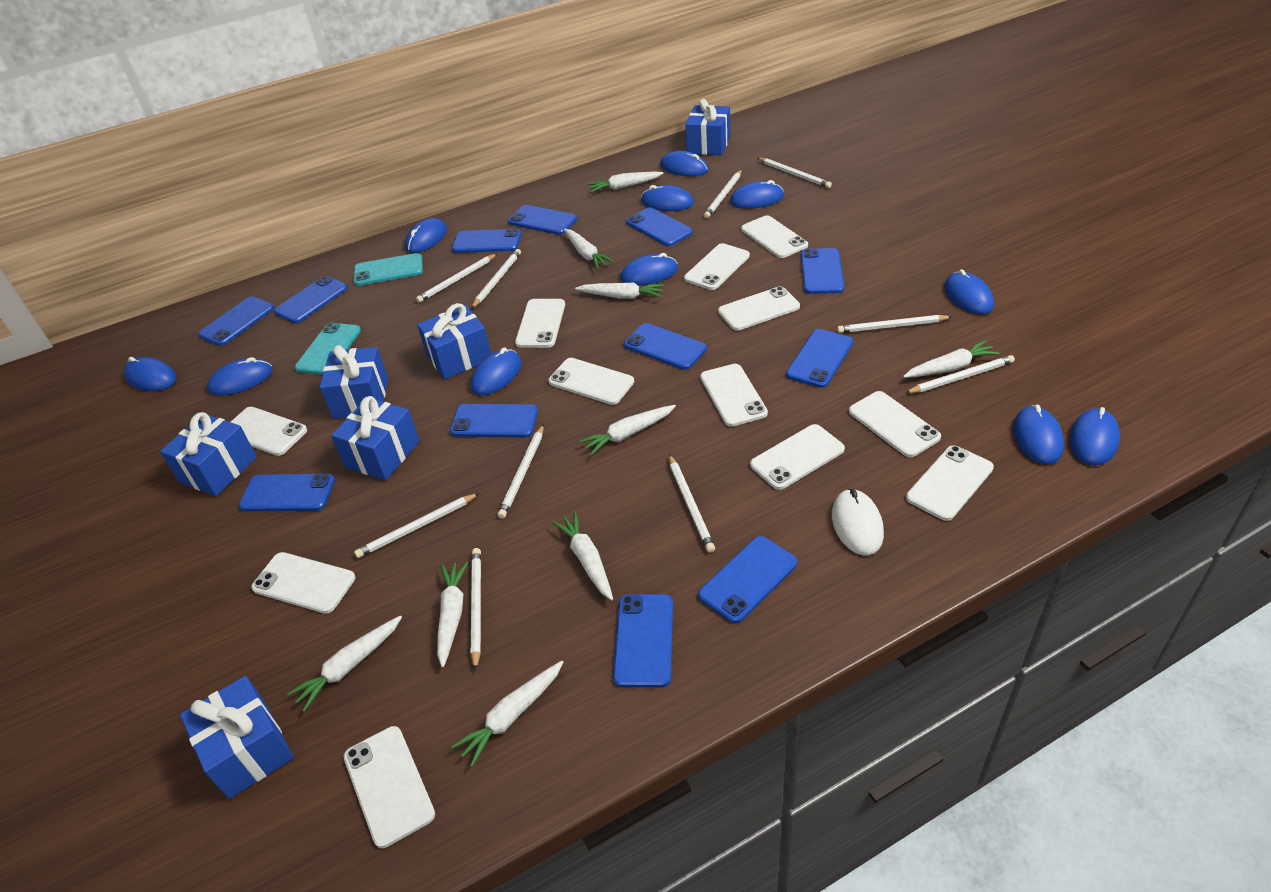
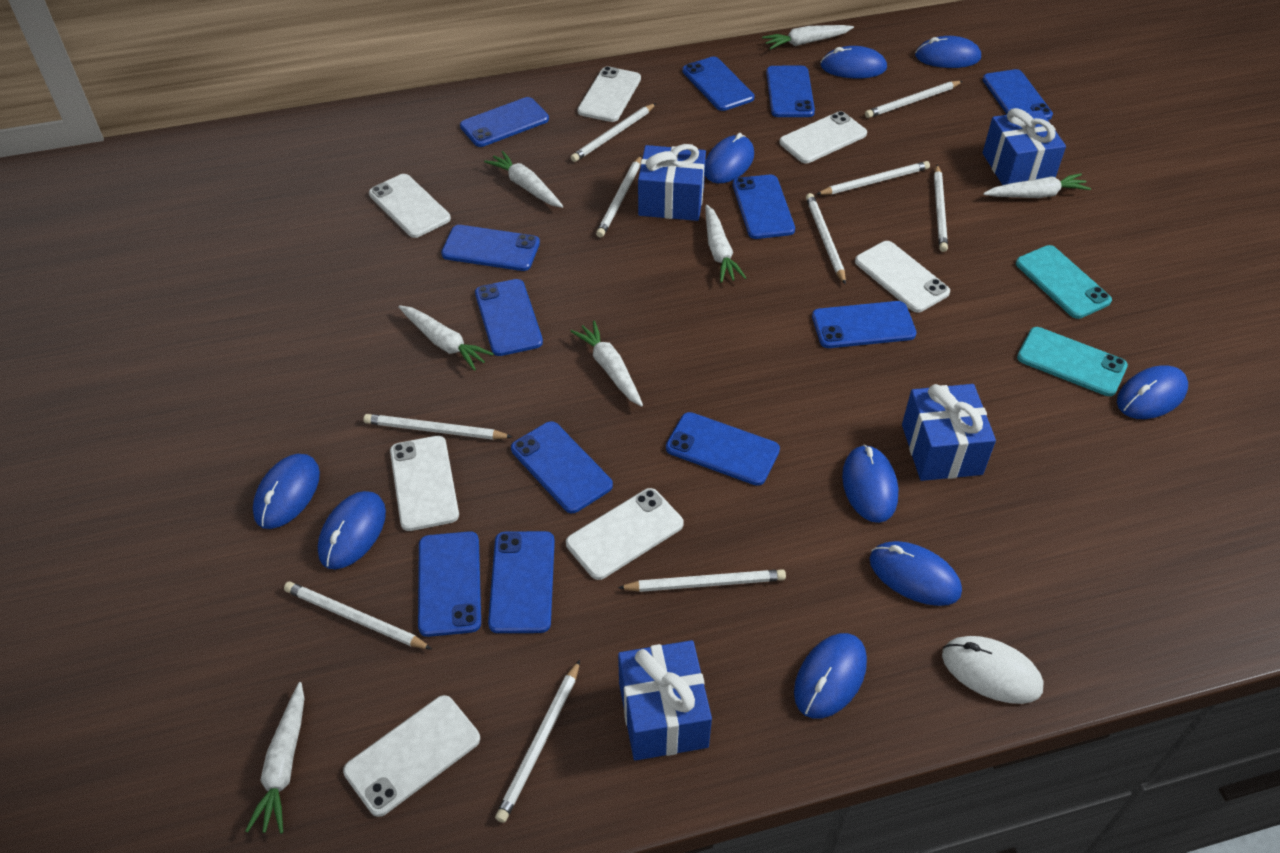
blue gift: 6 -> 4
blue mouse: 11 -> 9
white carrot: 9 -> 7
white phone: 12 -> 7

